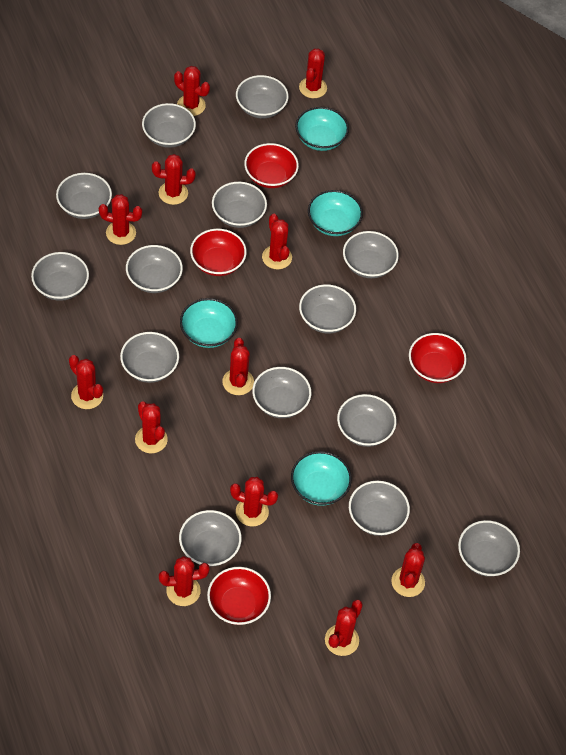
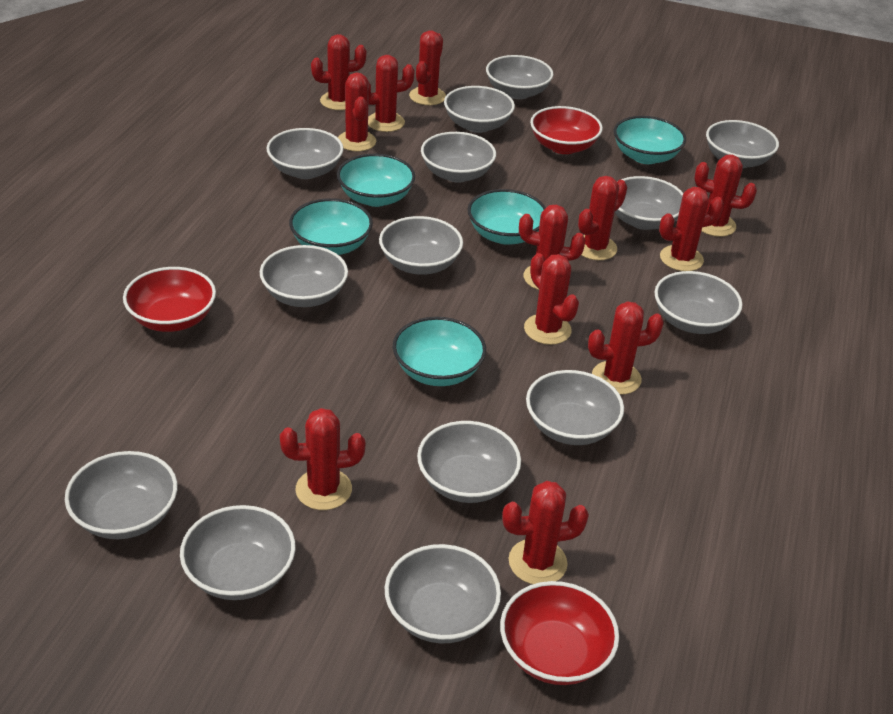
red bowl: 4 -> 3
turquoise bowl: 4 -> 5

